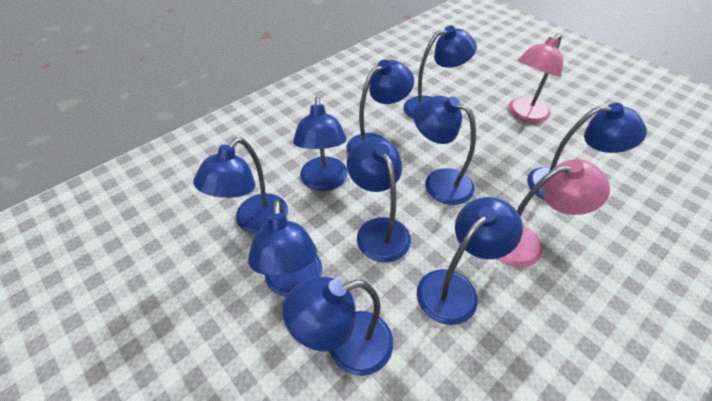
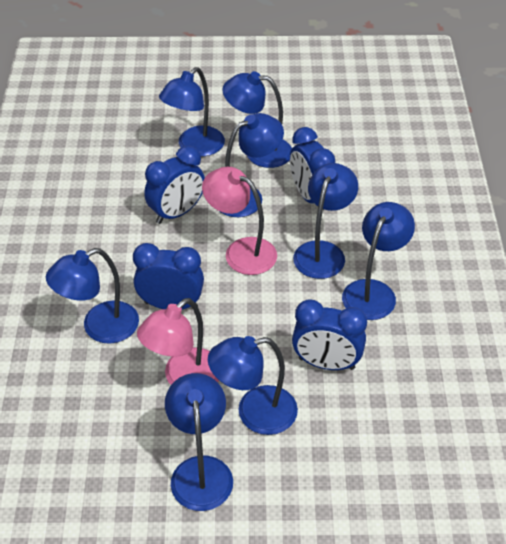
blue clock: 0 -> 4
blue lamp: 10 -> 8

